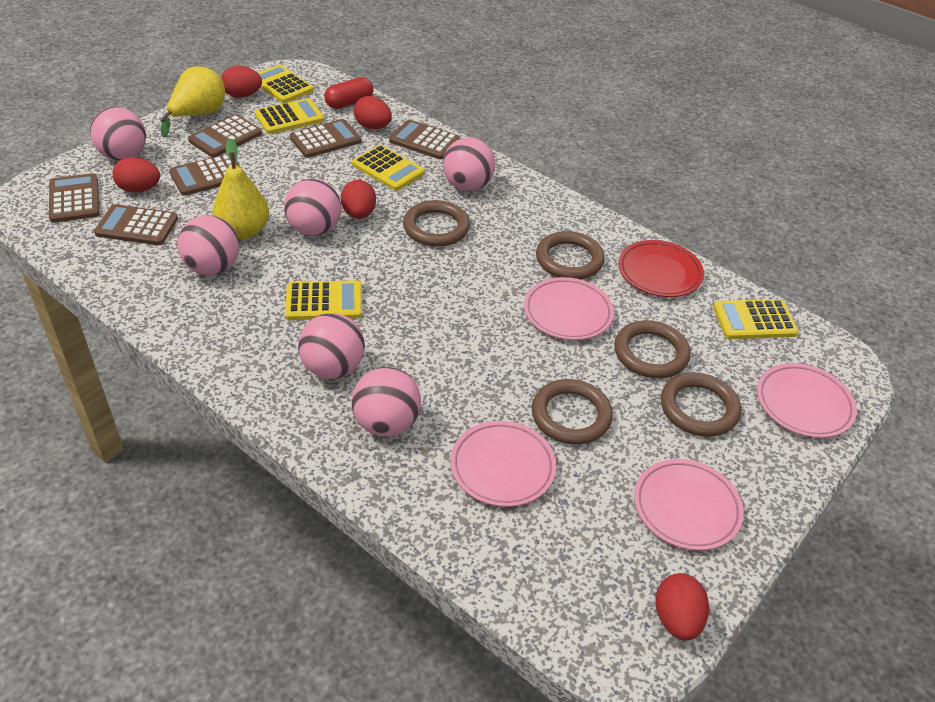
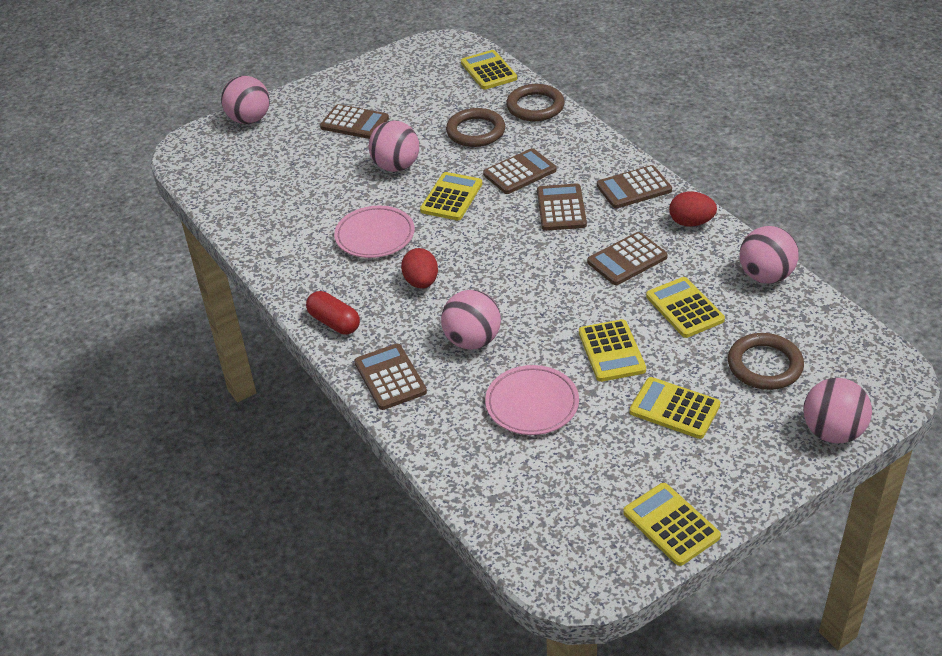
brown ring: 5 -> 3
pink ball: 6 -> 5
pink plate: 4 -> 2
red egg: 5 -> 2
red plate: 1 -> 0
yellow calculator: 5 -> 6
yellow pear: 2 -> 0

